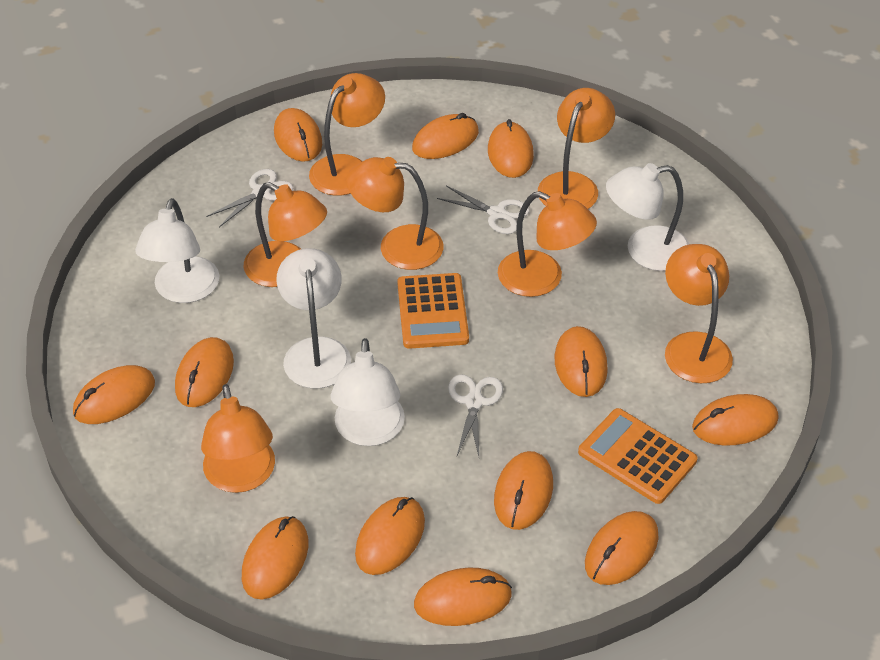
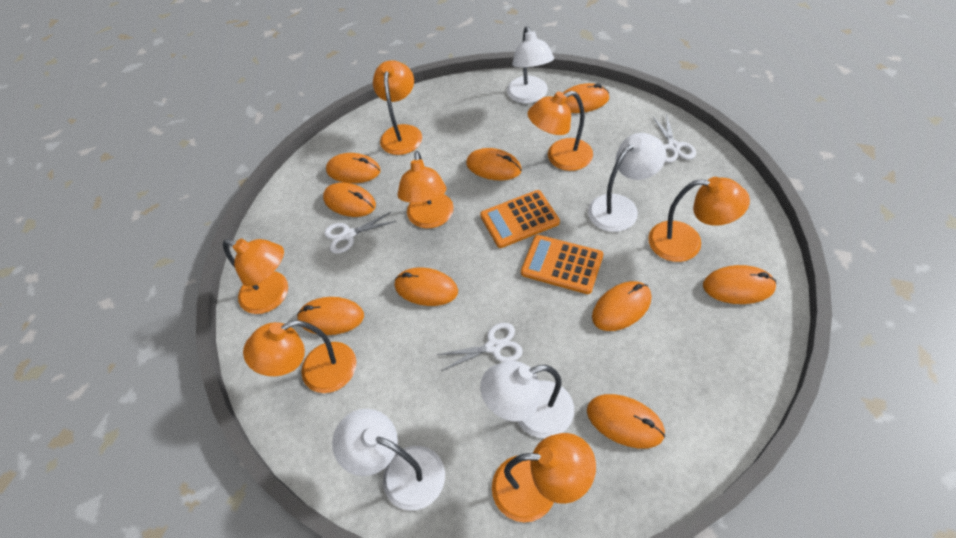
orange mouse: 12 -> 9

